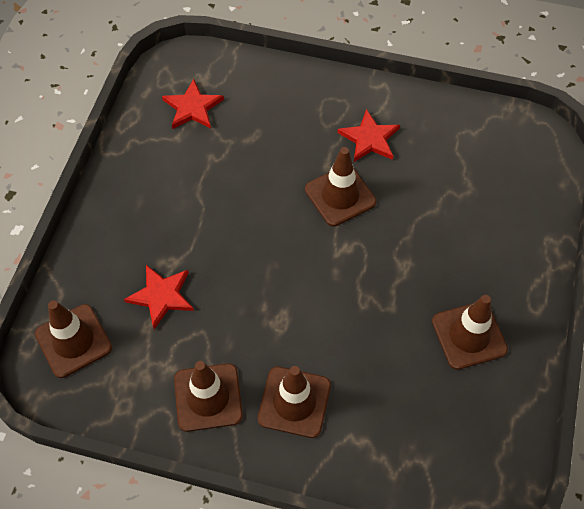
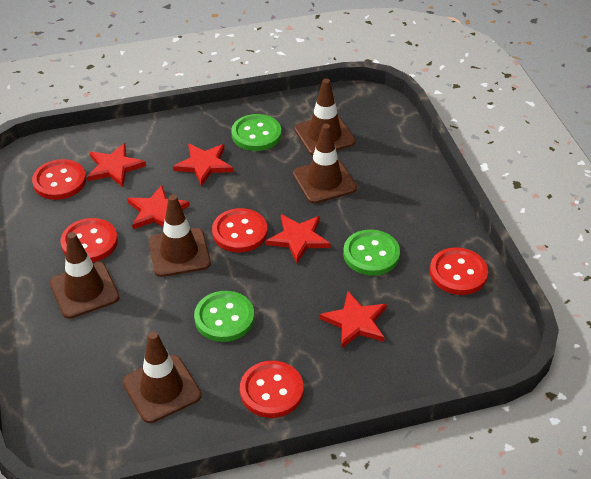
green button: 0 -> 3
red button: 0 -> 5
red star: 3 -> 5

